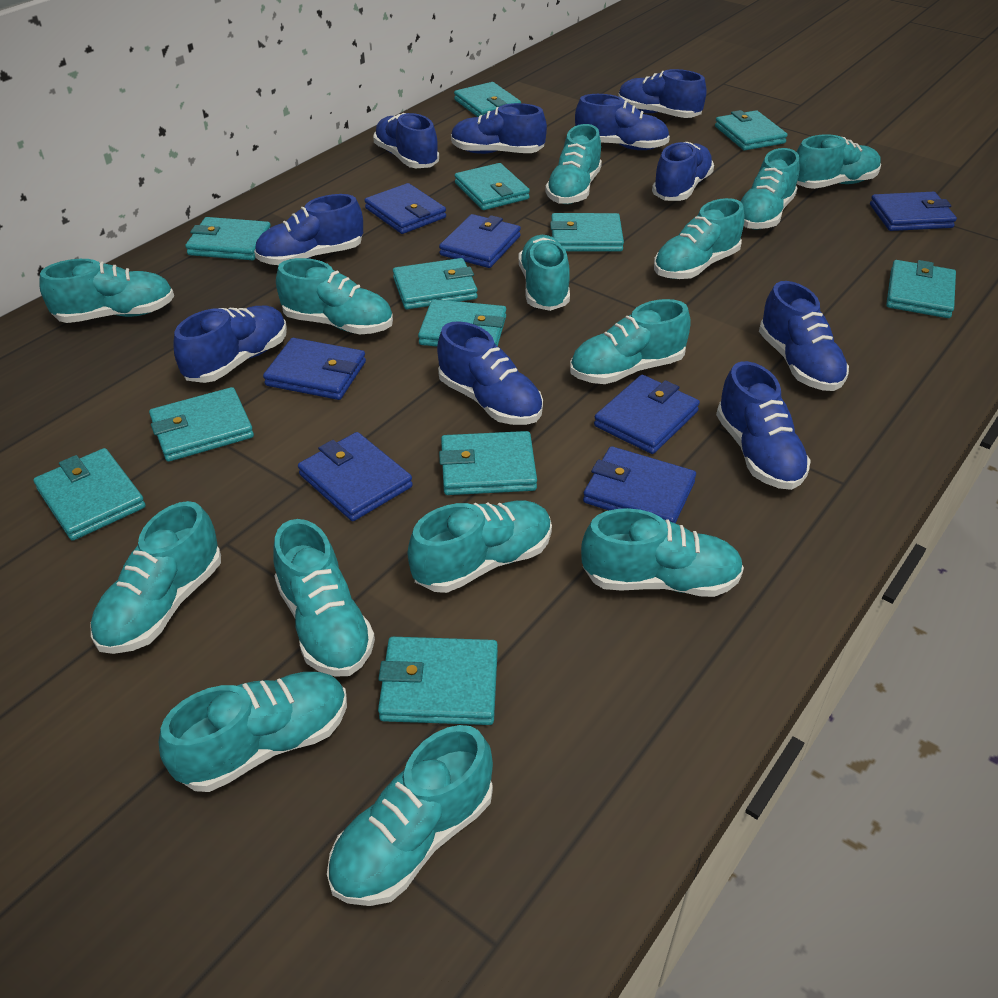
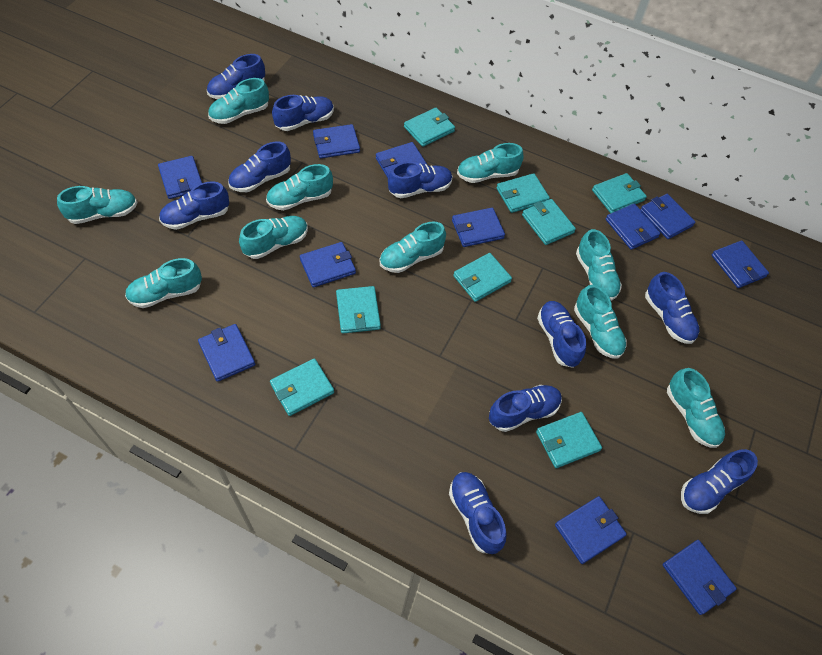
blue wallet: 7 -> 11
turquoise shoe: 14 -> 10
turquoise wallet: 12 -> 8

